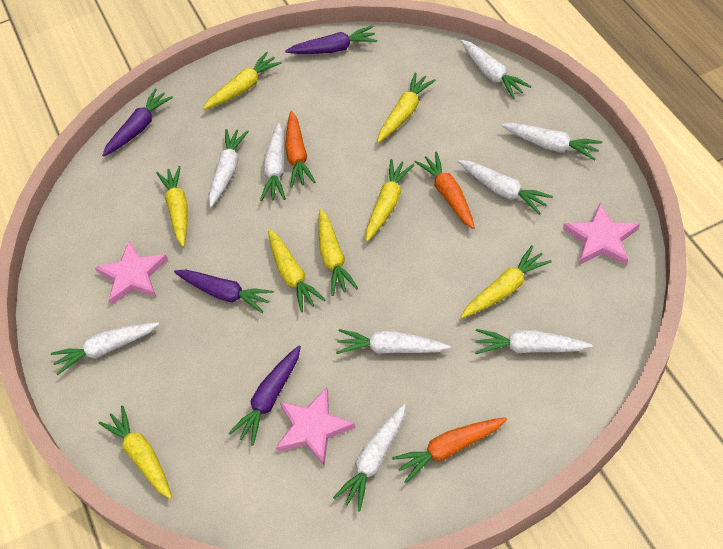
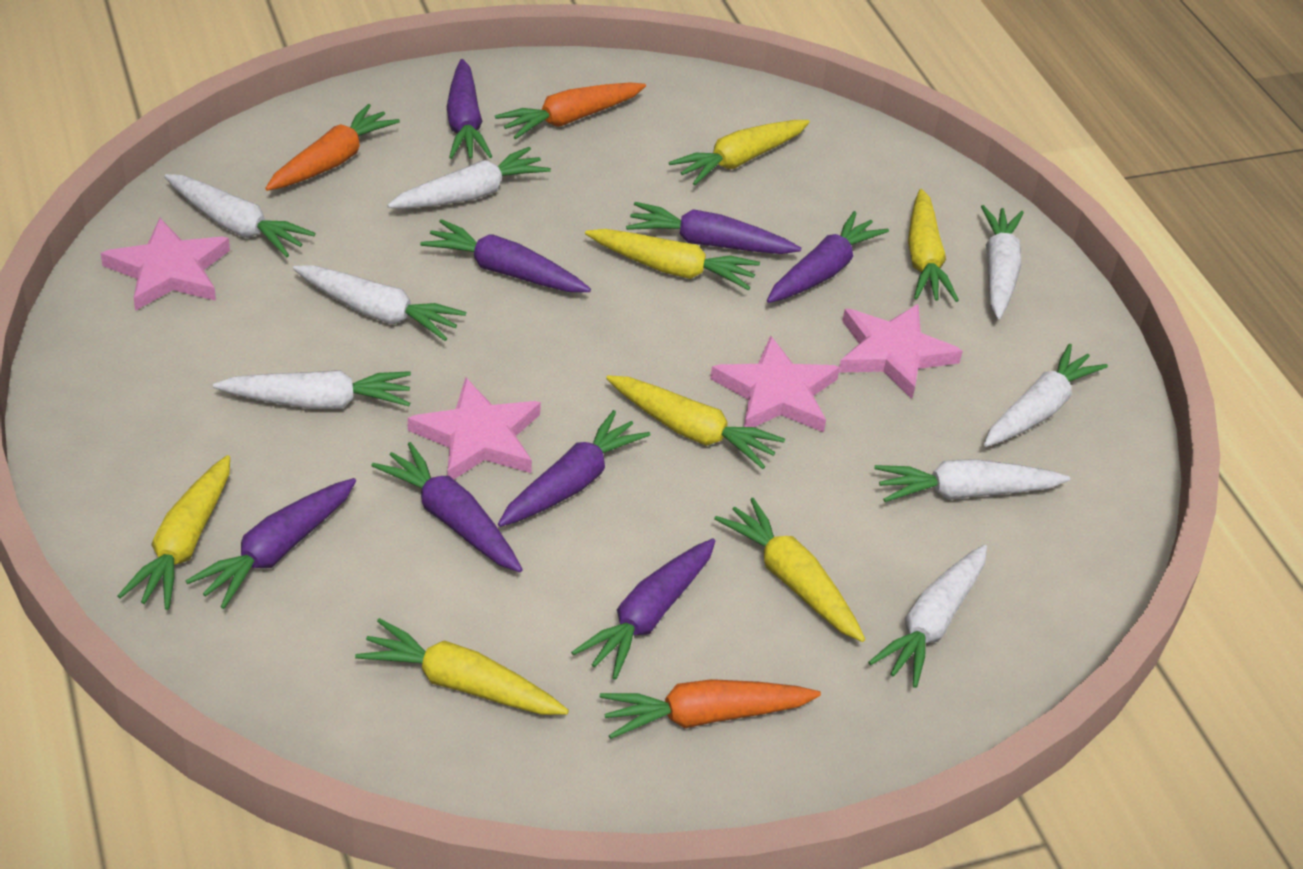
pink star: 3 -> 4
purple carrot: 4 -> 8
white carrot: 9 -> 8
yellow carrot: 8 -> 7

